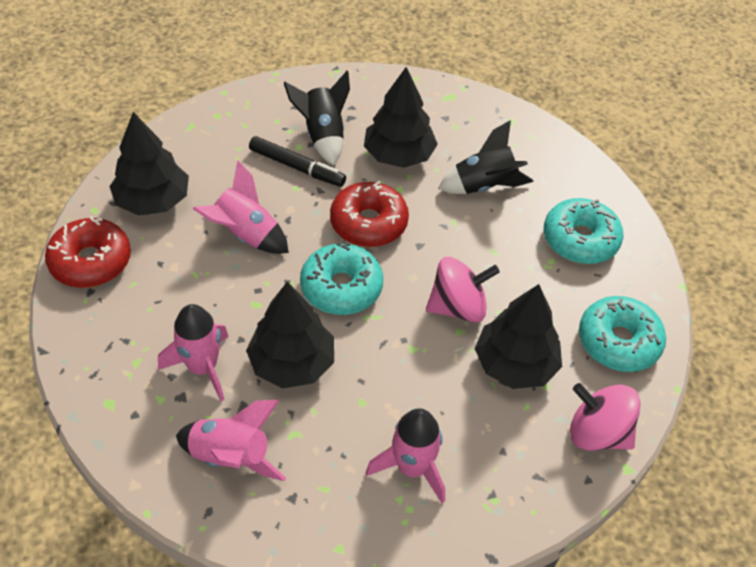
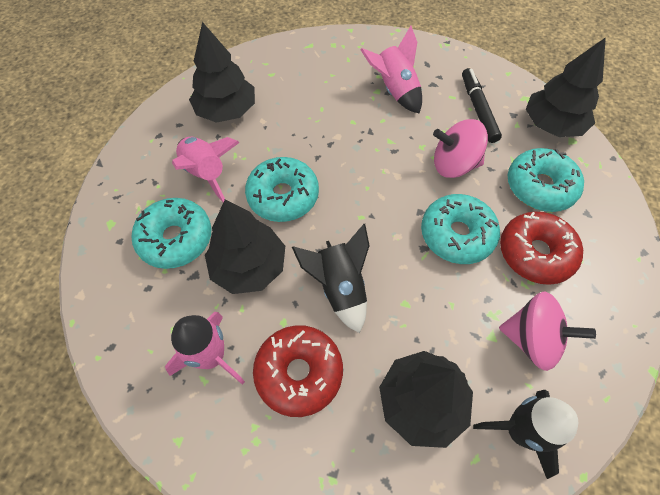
pink rocket: 4 -> 3
turquoise donut: 3 -> 4

